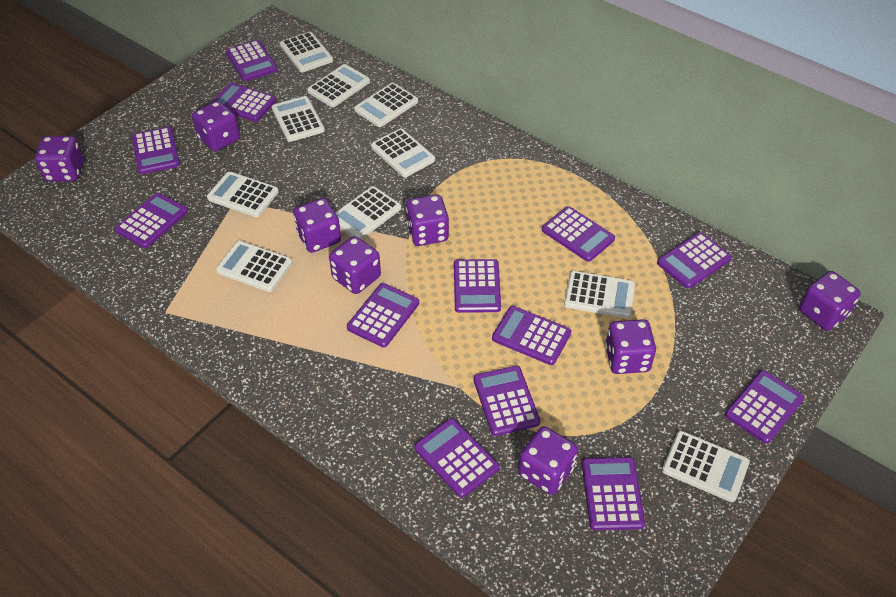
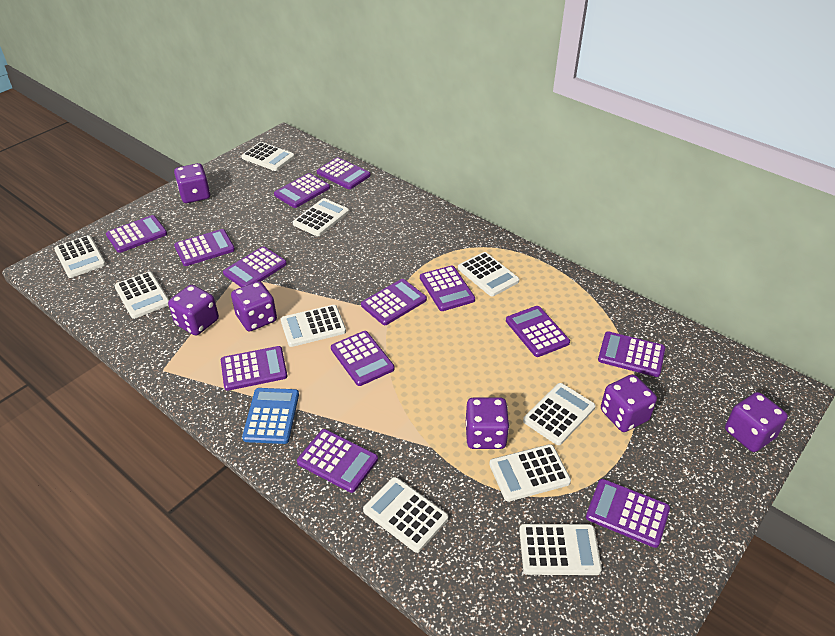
blue calculator: 0 -> 1
purple dice: 8 -> 6

